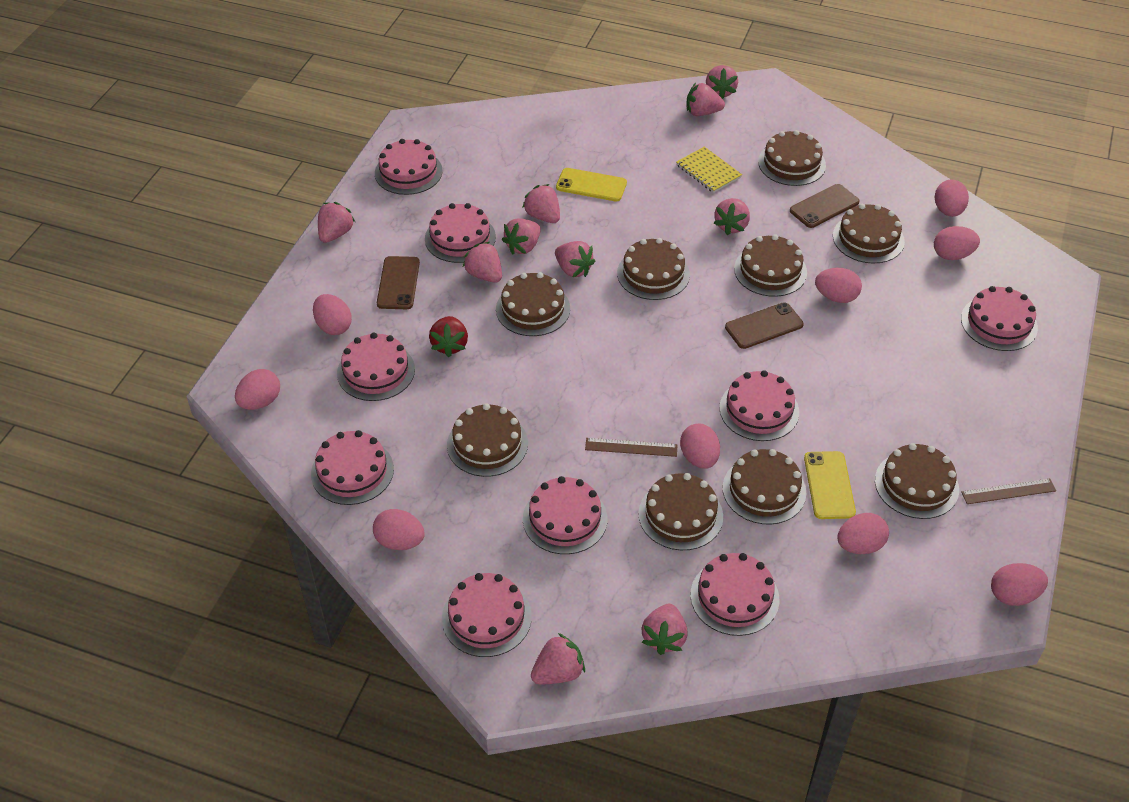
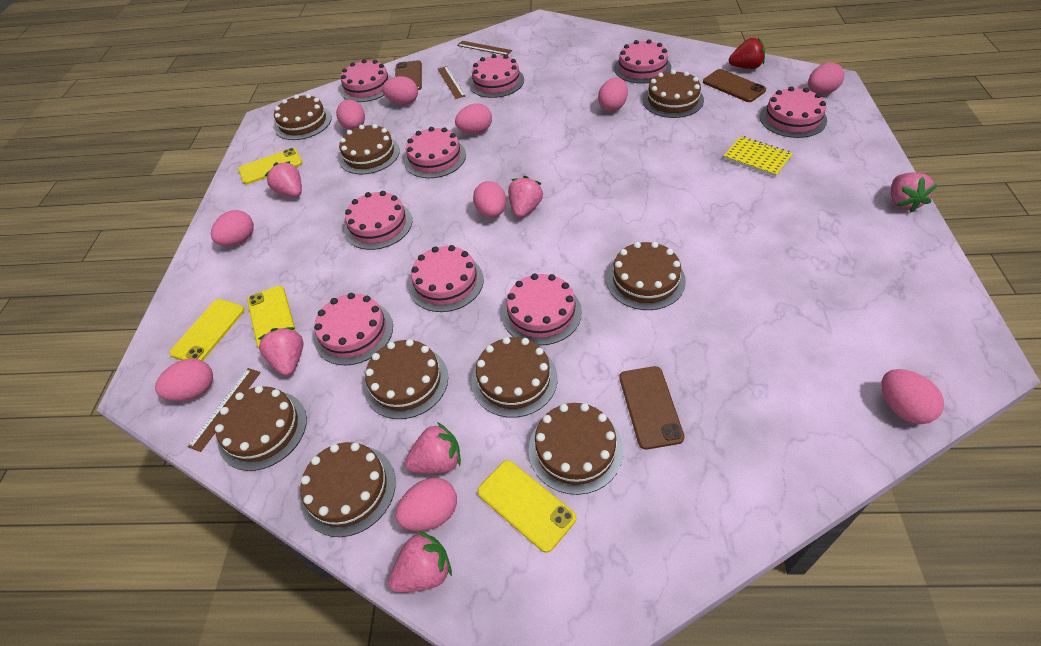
brown ruler: 2 -> 3
pink egg: 9 -> 10
pink strawberry: 10 -> 6
yellow phone: 2 -> 4

